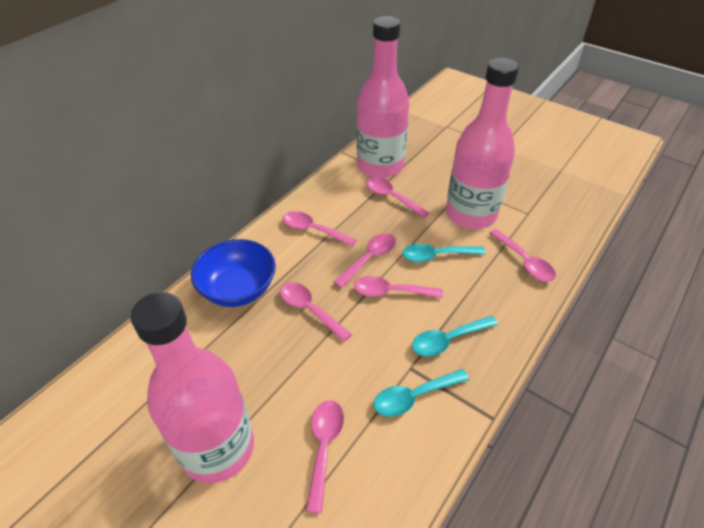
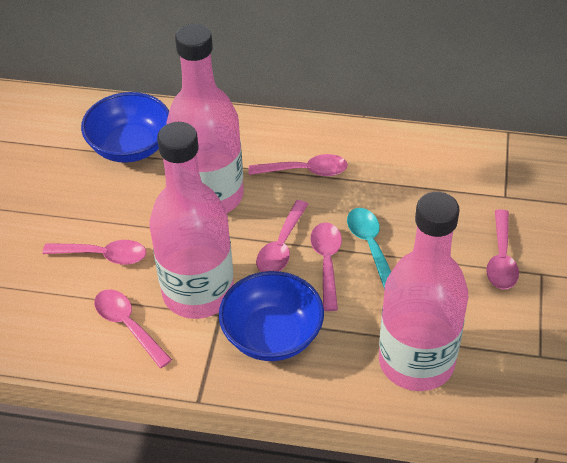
blue bowl: 1 -> 2
pink spoon: 7 -> 6
turquoise spoon: 3 -> 1

